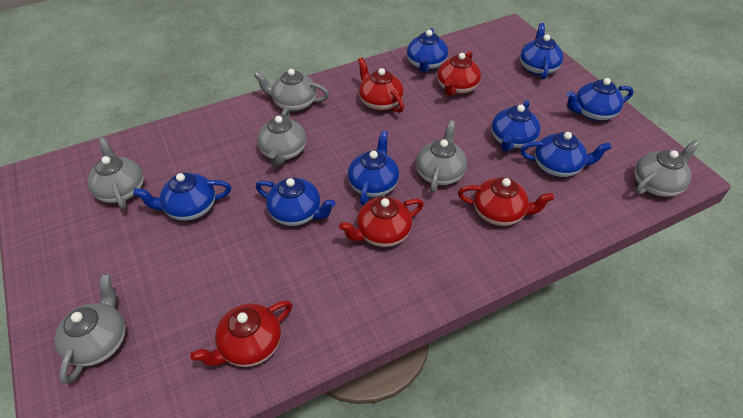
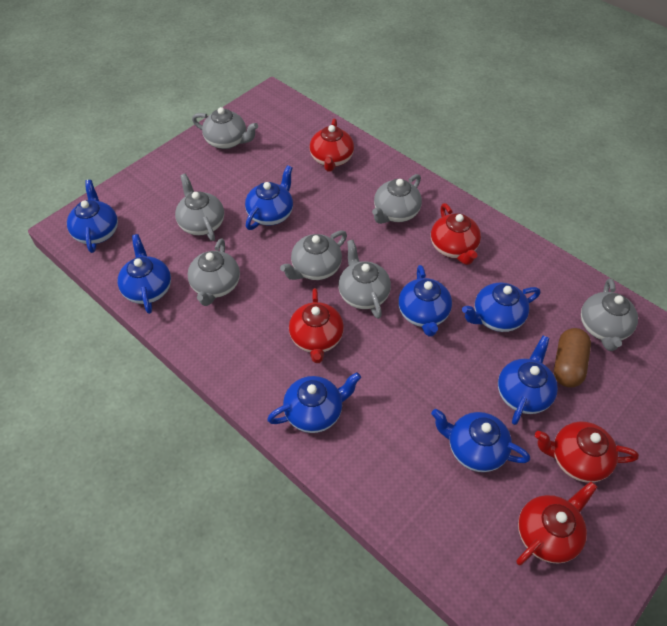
brown capsule: 0 -> 1
grey teapot: 6 -> 7

